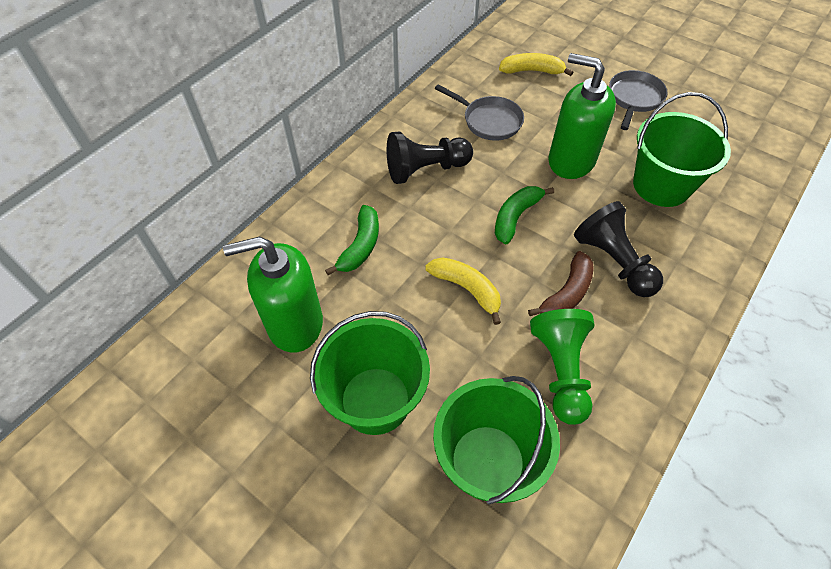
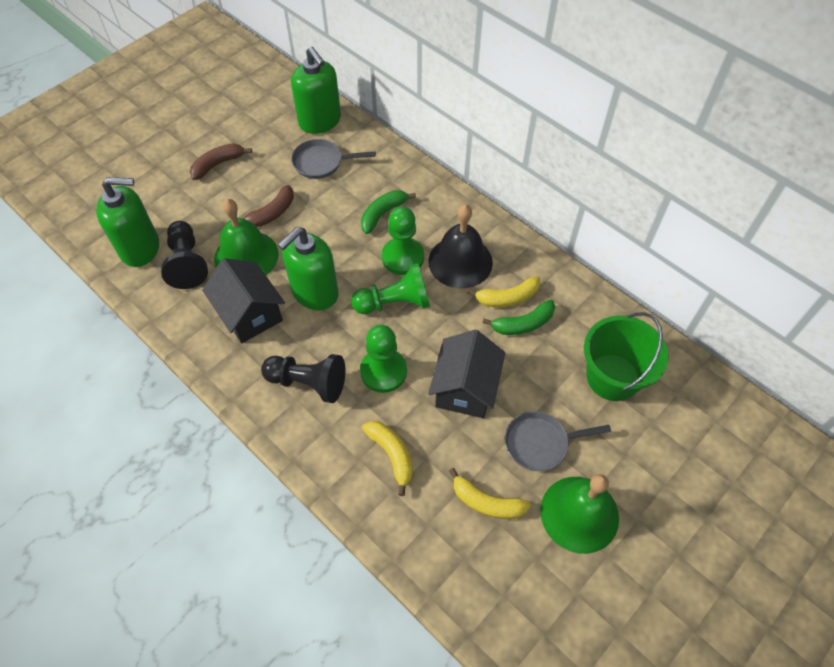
black bell: 0 -> 1
black house: 0 -> 2
brown banana: 1 -> 2
green bell: 0 -> 2
green bucket: 3 -> 1
green pawn: 1 -> 3
green soap dispenser: 2 -> 3
yellow banana: 2 -> 3

